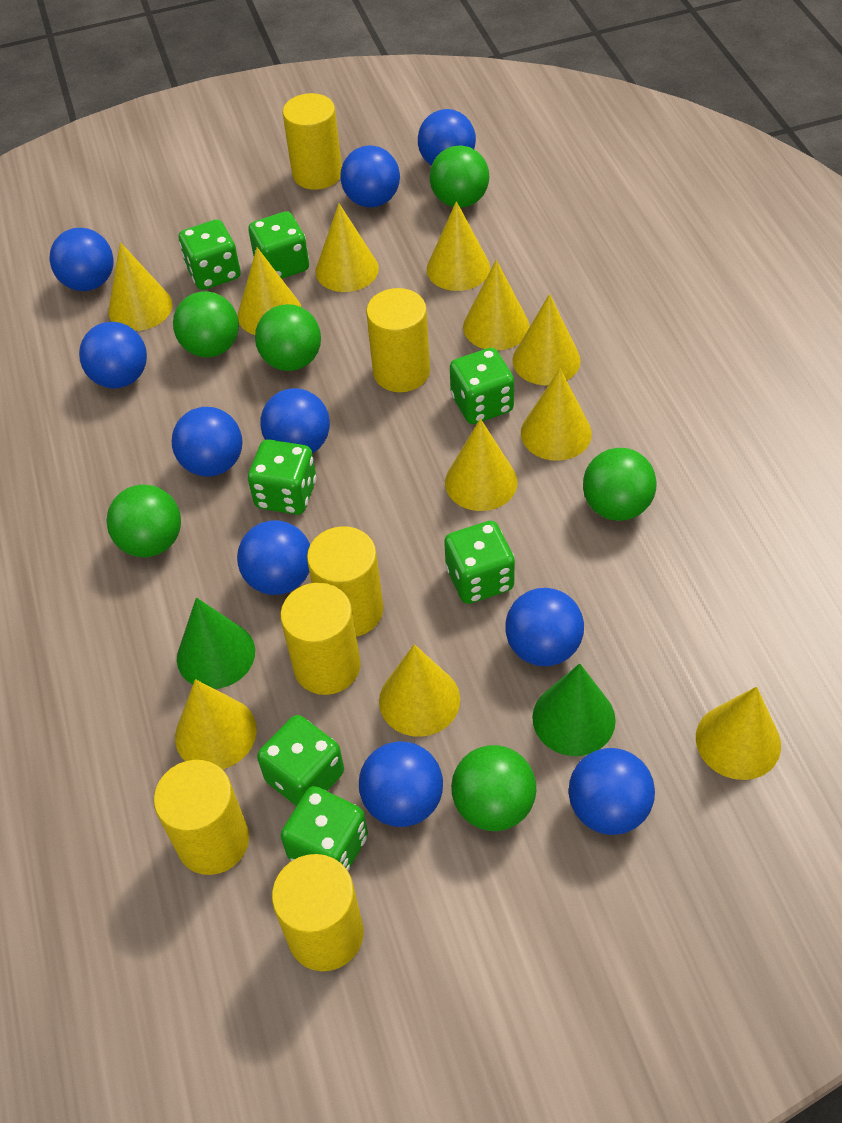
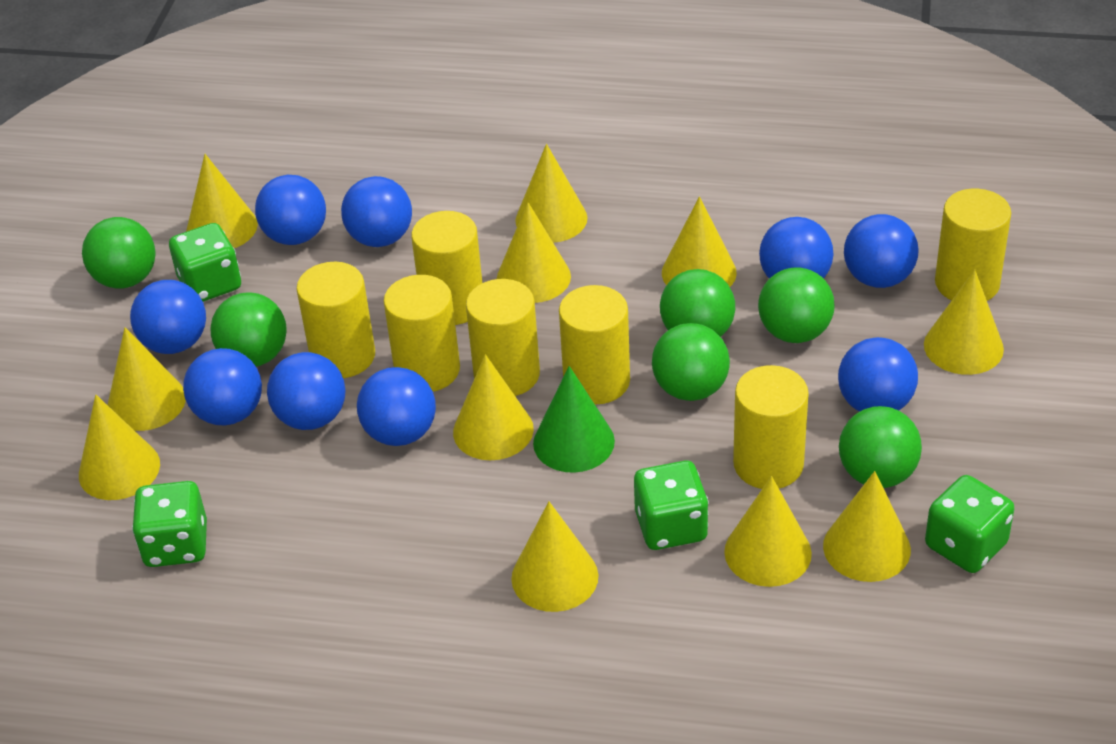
blue ball: 10 -> 9
green cone: 2 -> 1
green dice: 7 -> 4
yellow cylinder: 6 -> 7

